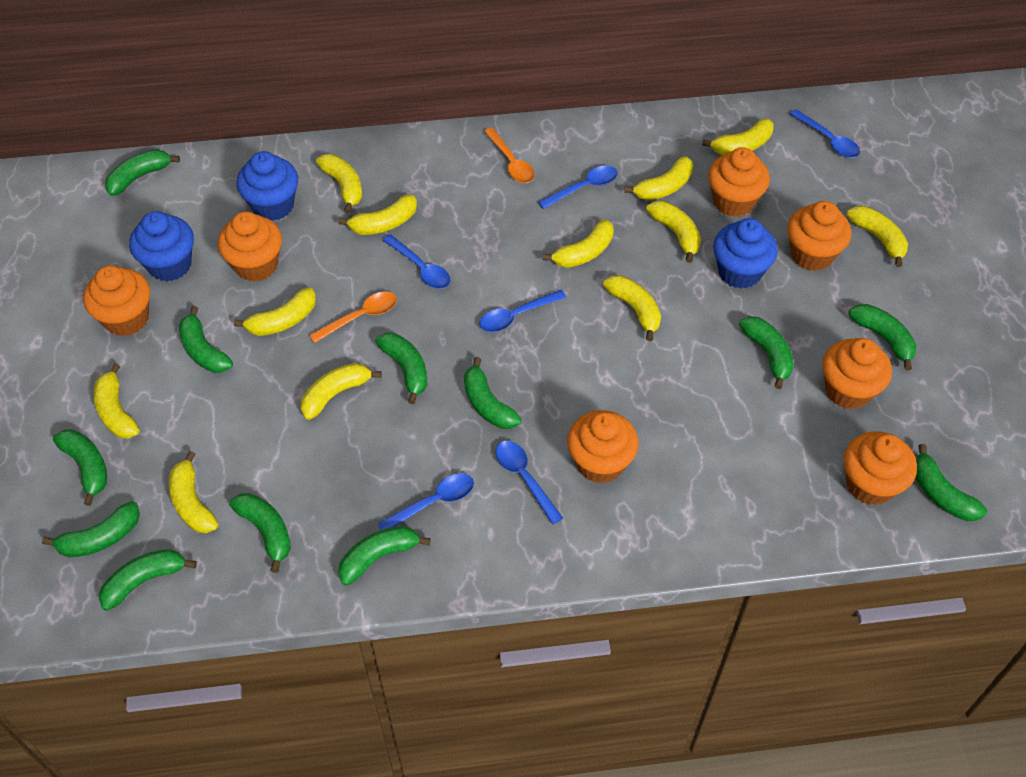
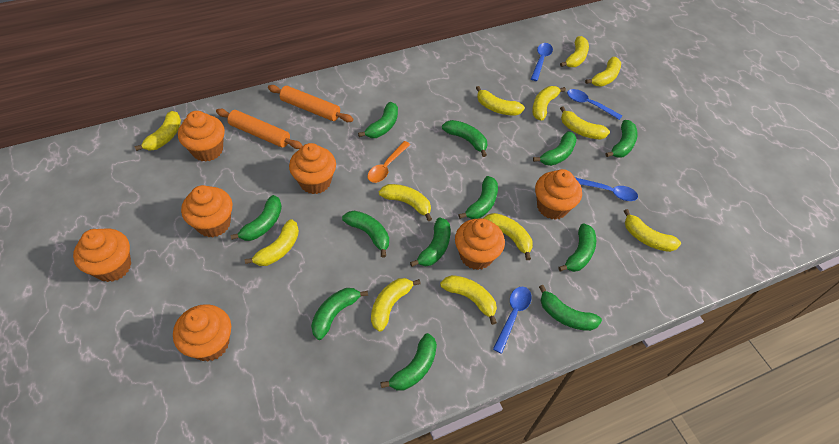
blue cupcake: 3 -> 0
blue spoon: 6 -> 4
orange rolling pin: 0 -> 2
orange spoon: 2 -> 1

